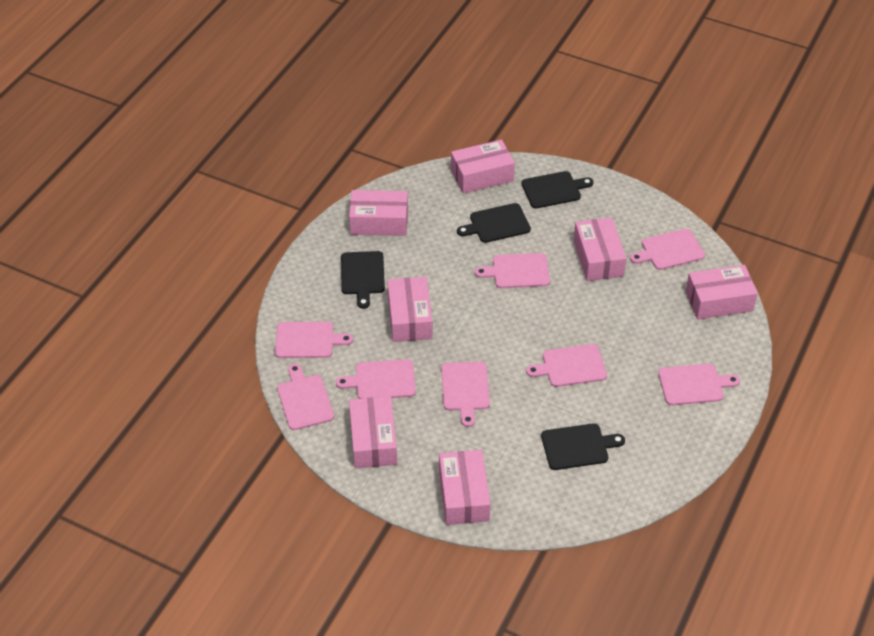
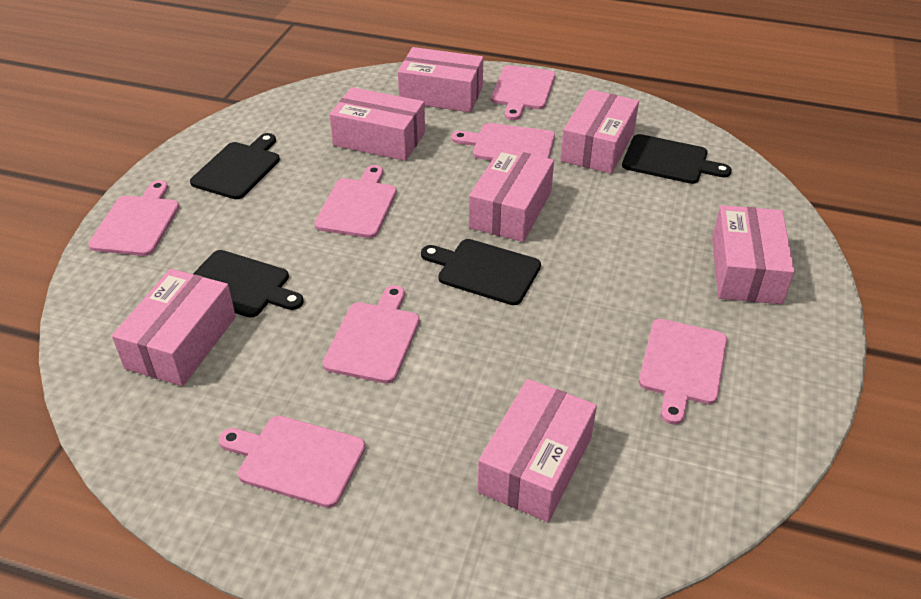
pink cutting board: 8 -> 7

